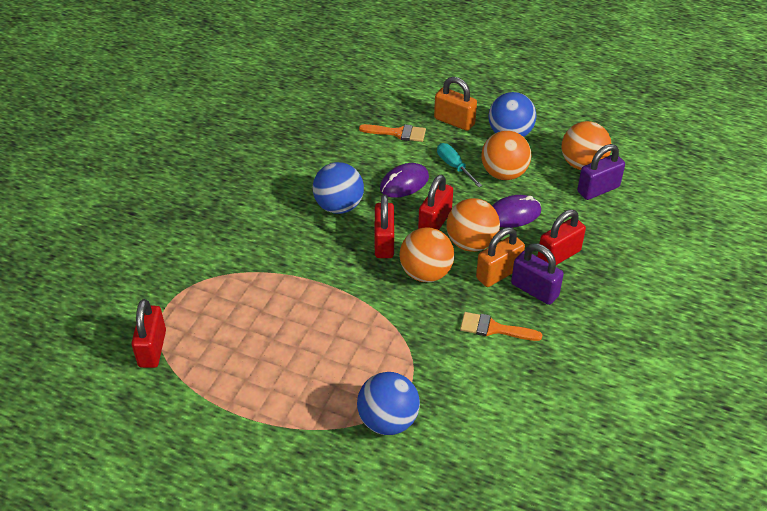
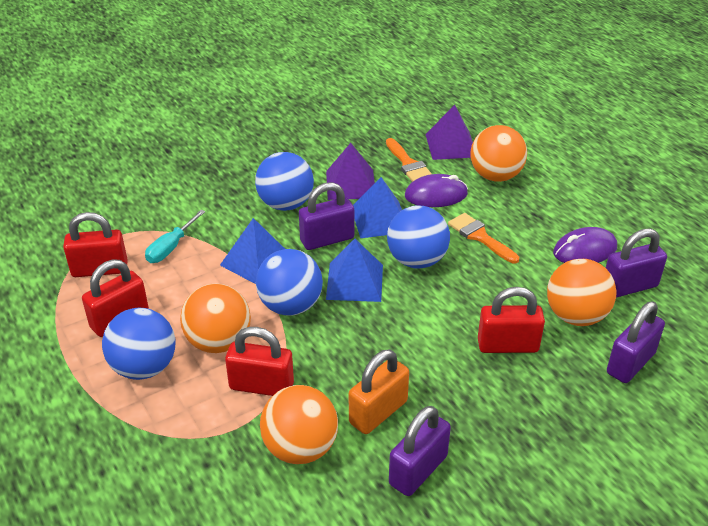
blue ball: 3 -> 4
blue pyramid: 0 -> 3
orange padlock: 2 -> 1
purple padlock: 2 -> 4
purple pyramid: 0 -> 2

